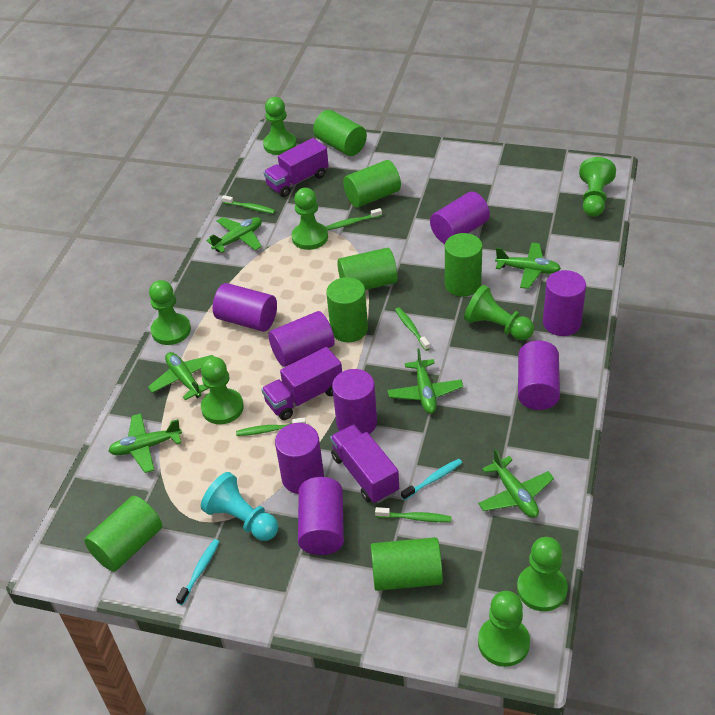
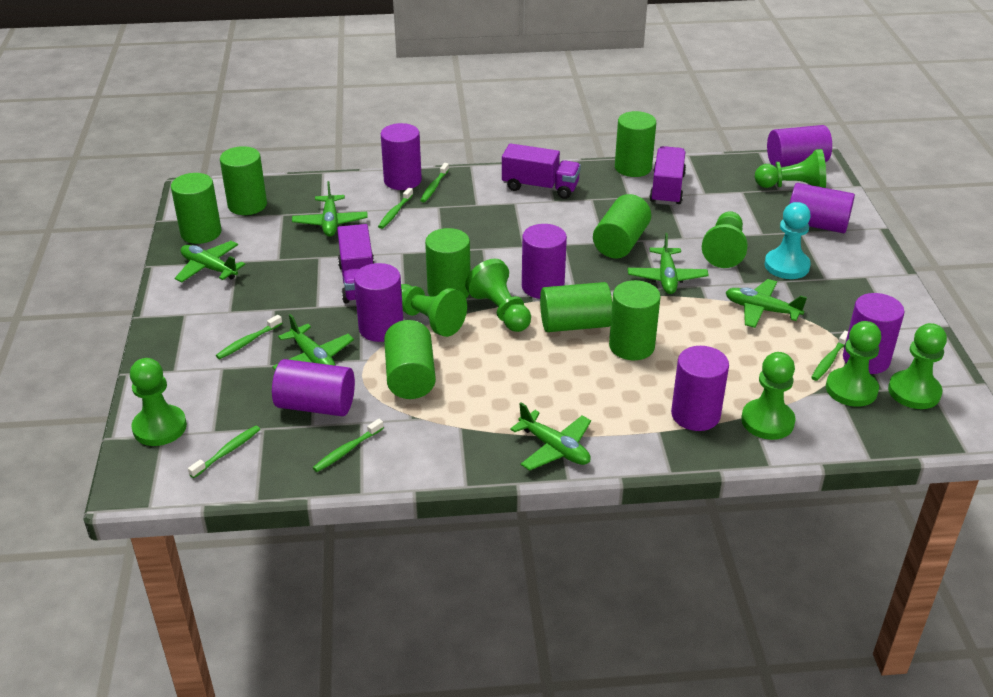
green cylinder: 7 -> 8
green toothbrush: 5 -> 6
turquoise toothbrush: 2 -> 0

